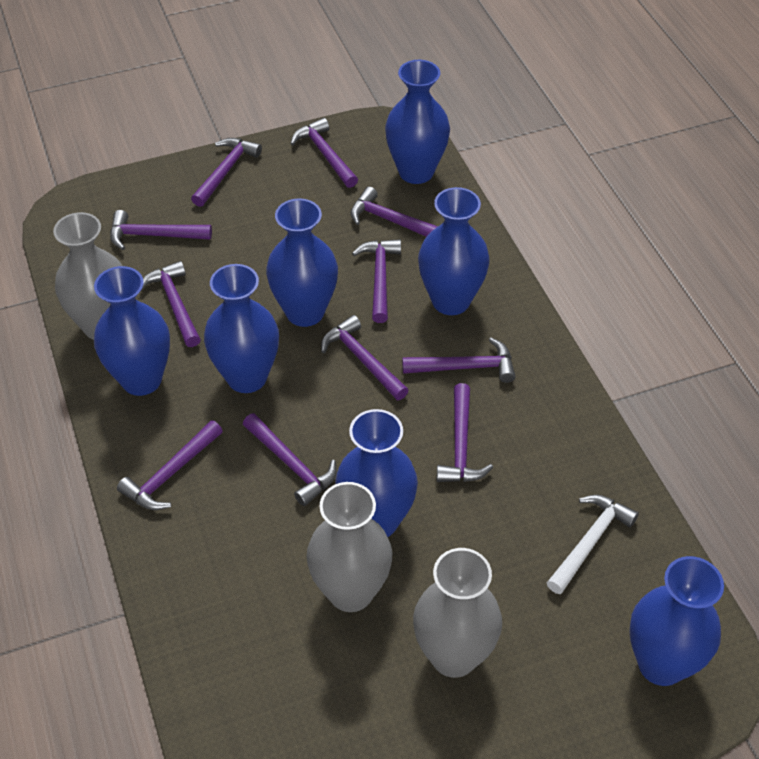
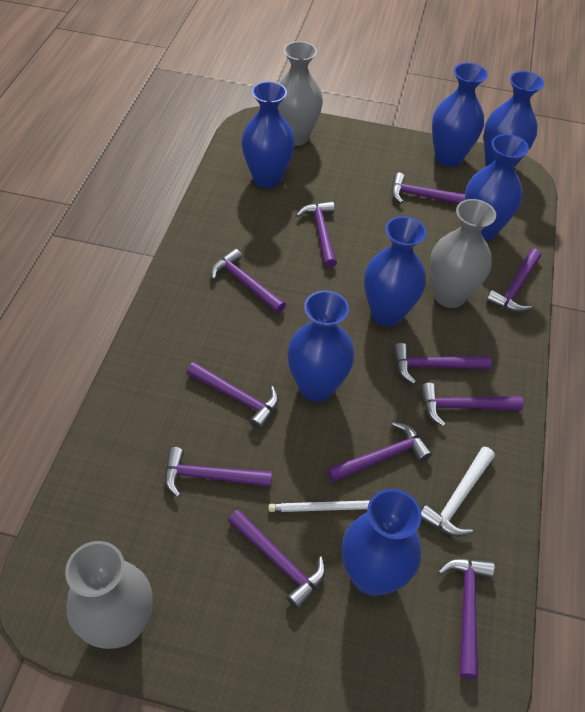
white pencil: 0 -> 1

